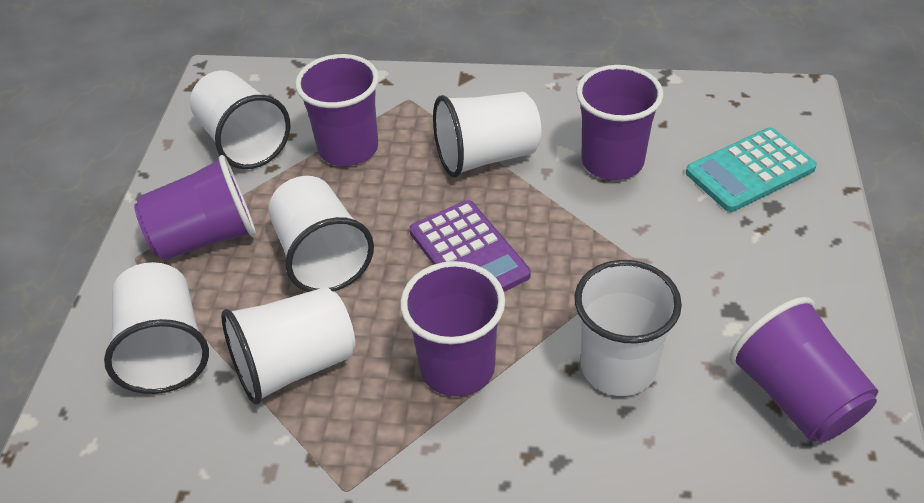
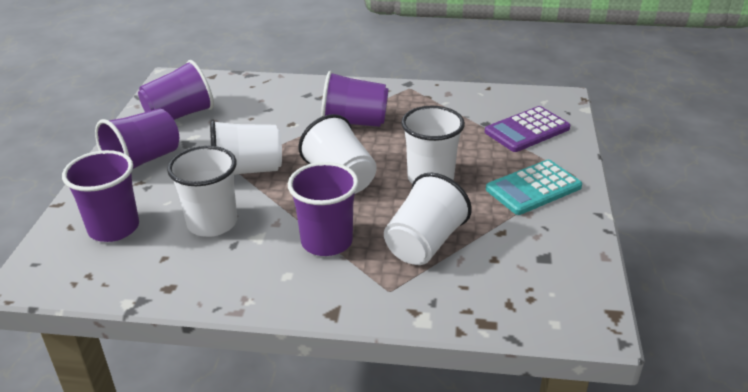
white cup: 6 -> 5

